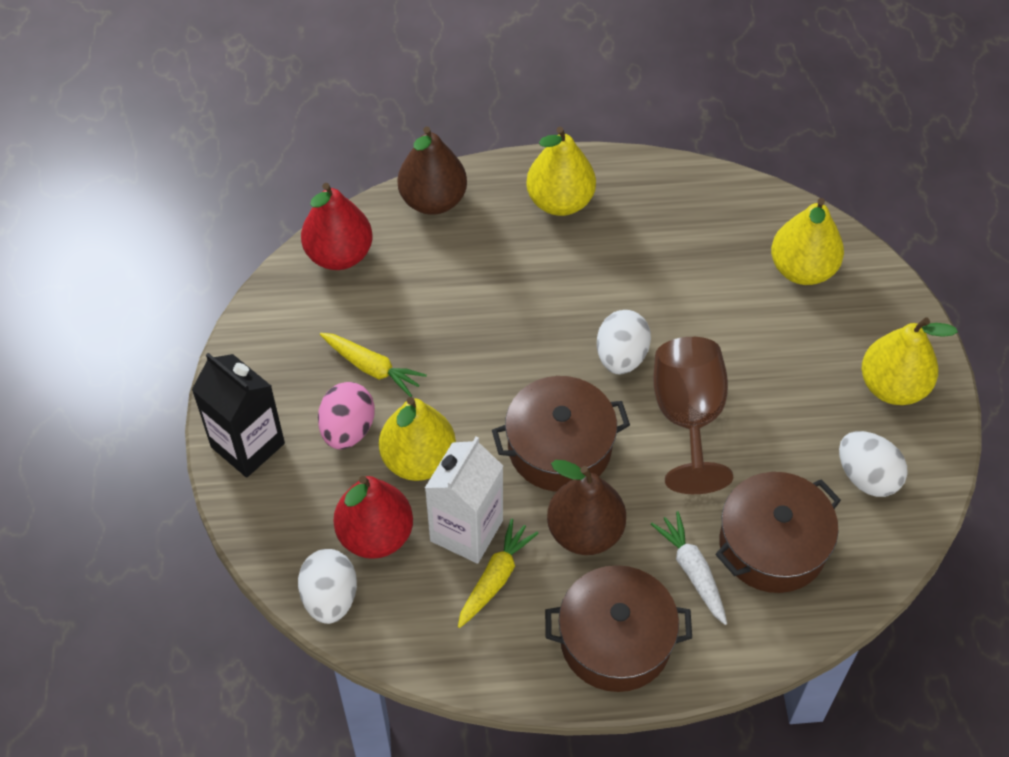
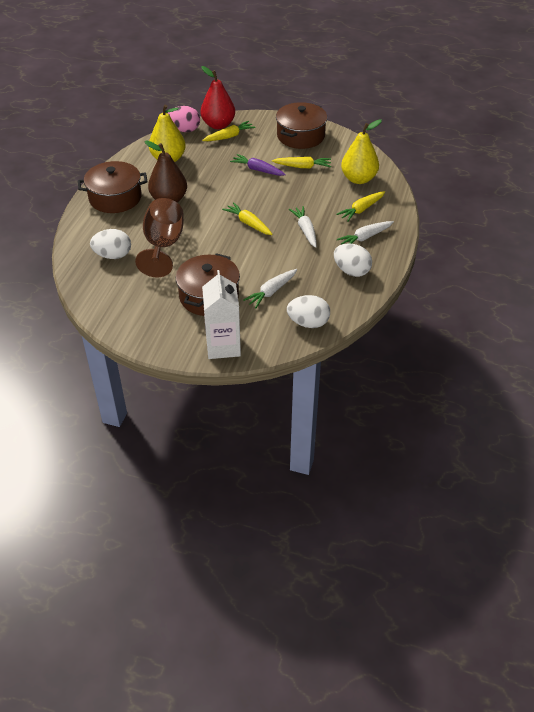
black carton: 1 -> 0
brown pear: 2 -> 1
purple carrot: 0 -> 1
red pear: 2 -> 1
white carrot: 1 -> 3
yellow carrot: 2 -> 4
yellow pear: 4 -> 2

